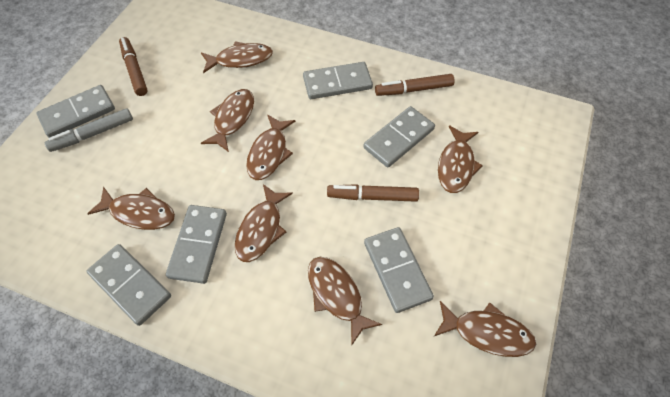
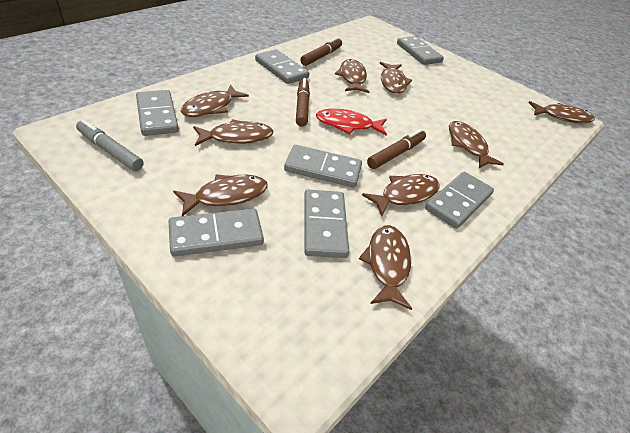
brown fish: 8 -> 9
grey domino: 6 -> 7
red fish: 0 -> 1

